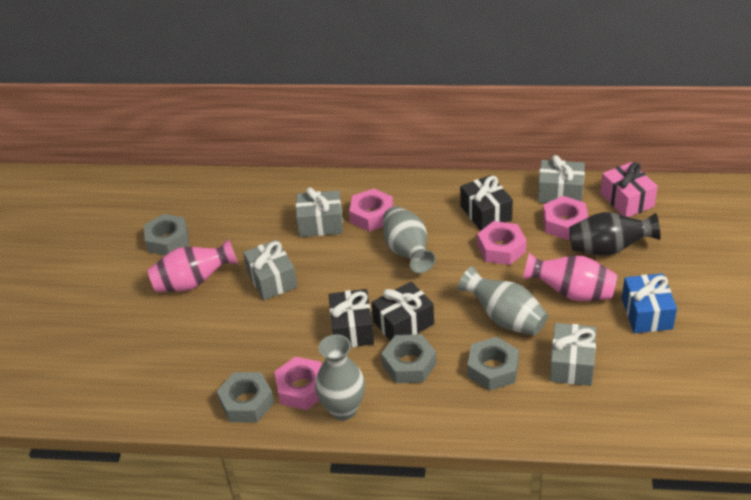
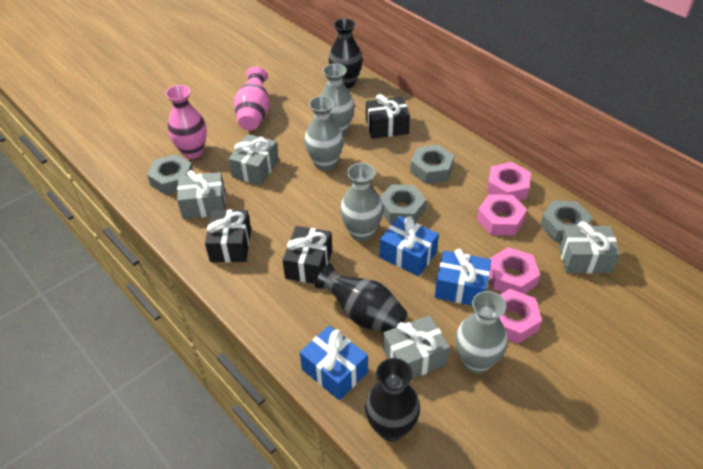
black vase: 1 -> 3
blue gift: 1 -> 3
grey vase: 3 -> 4
pink gift: 1 -> 0

